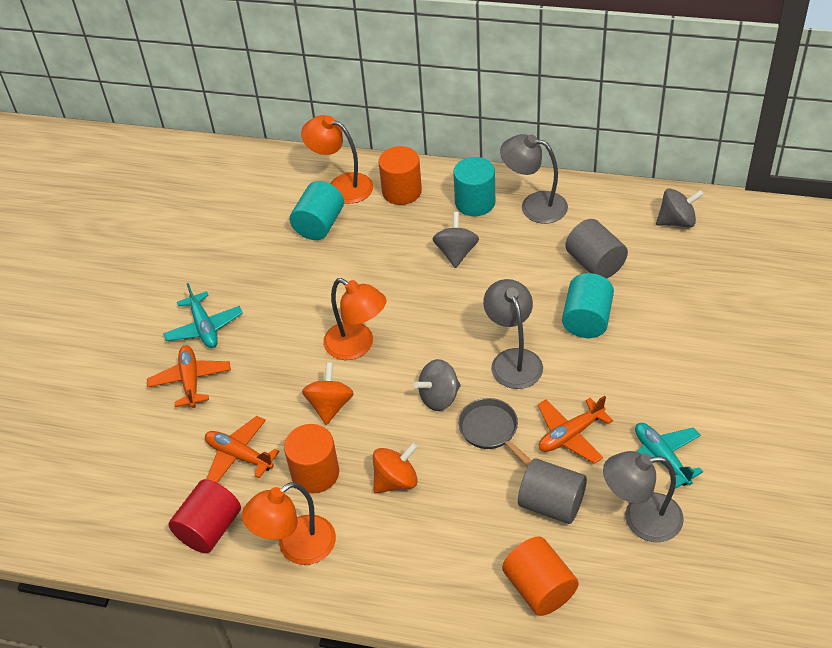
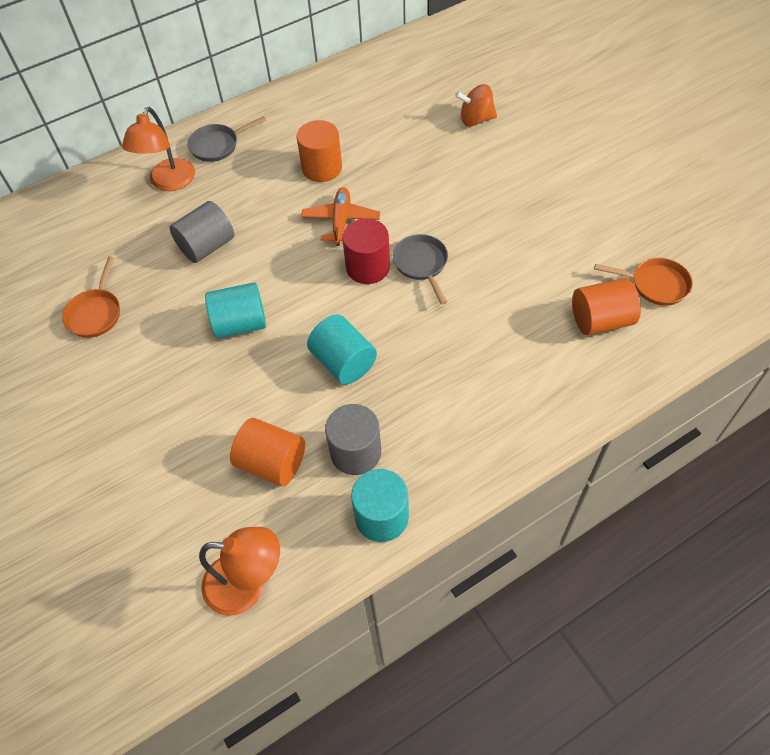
grey lamp: 3 -> 0
grey pan: 1 -> 2
grey spinning top: 3 -> 0
orange lamp: 3 -> 2
orange pan: 0 -> 2
orange plane: 3 -> 1
orange spinning top: 2 -> 1
turquoise plane: 2 -> 0

